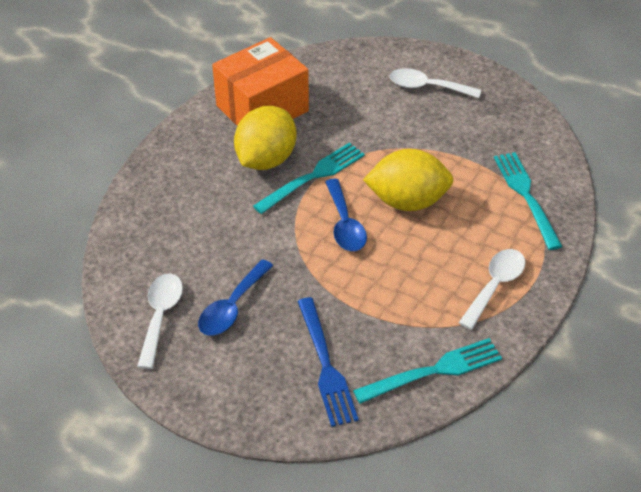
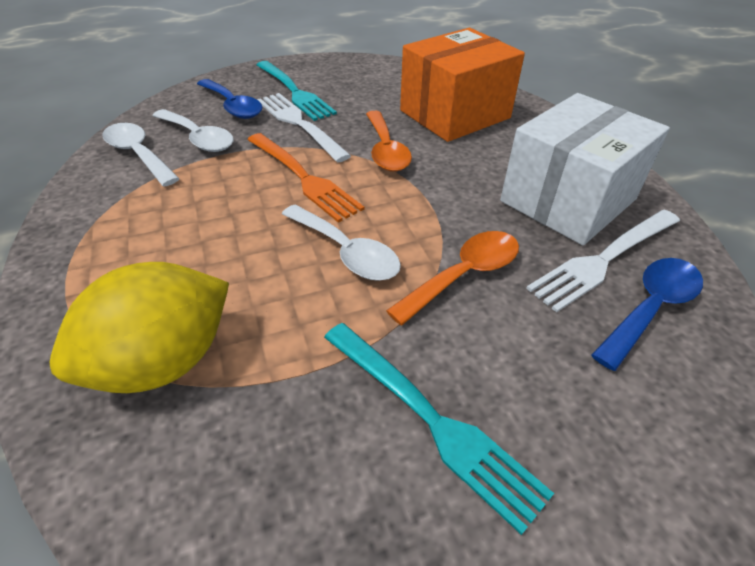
blue fork: 1 -> 0
orange fork: 0 -> 1
orange spoon: 0 -> 2
turquoise fork: 3 -> 2
white box: 0 -> 1
white fork: 0 -> 2
yellow lemon: 2 -> 1

